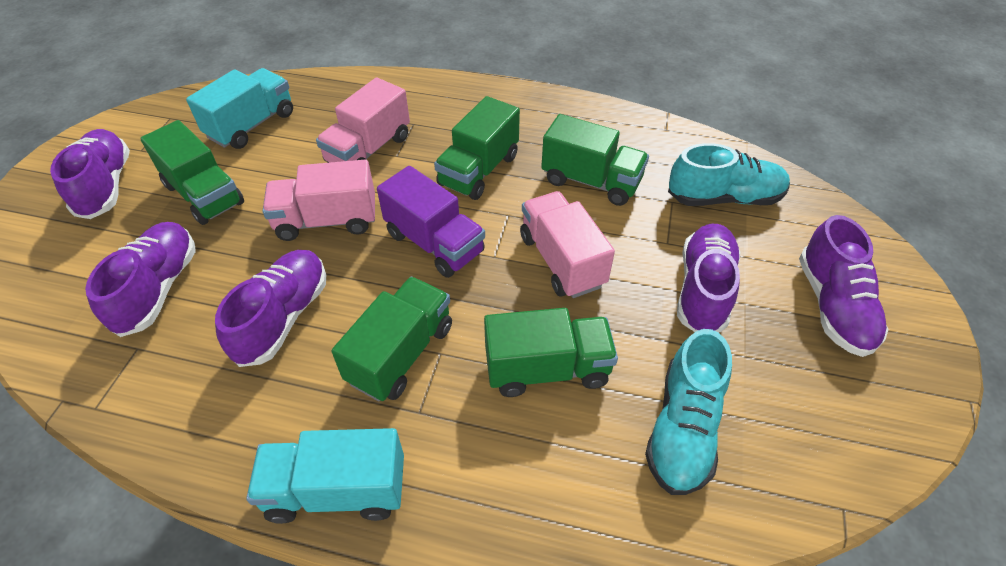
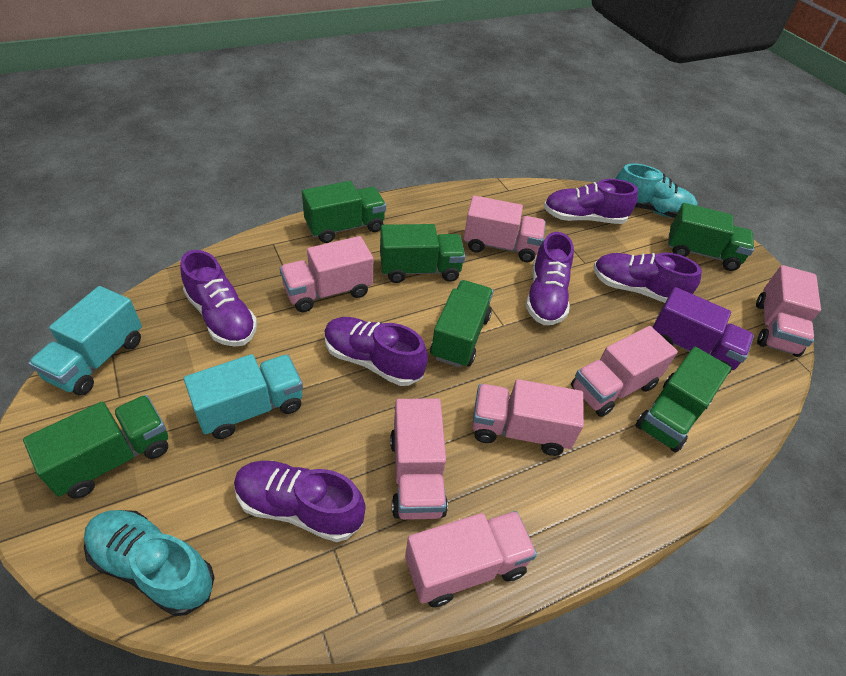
green truck: 5 -> 6
pink truck: 3 -> 7
purple shoe: 5 -> 6

